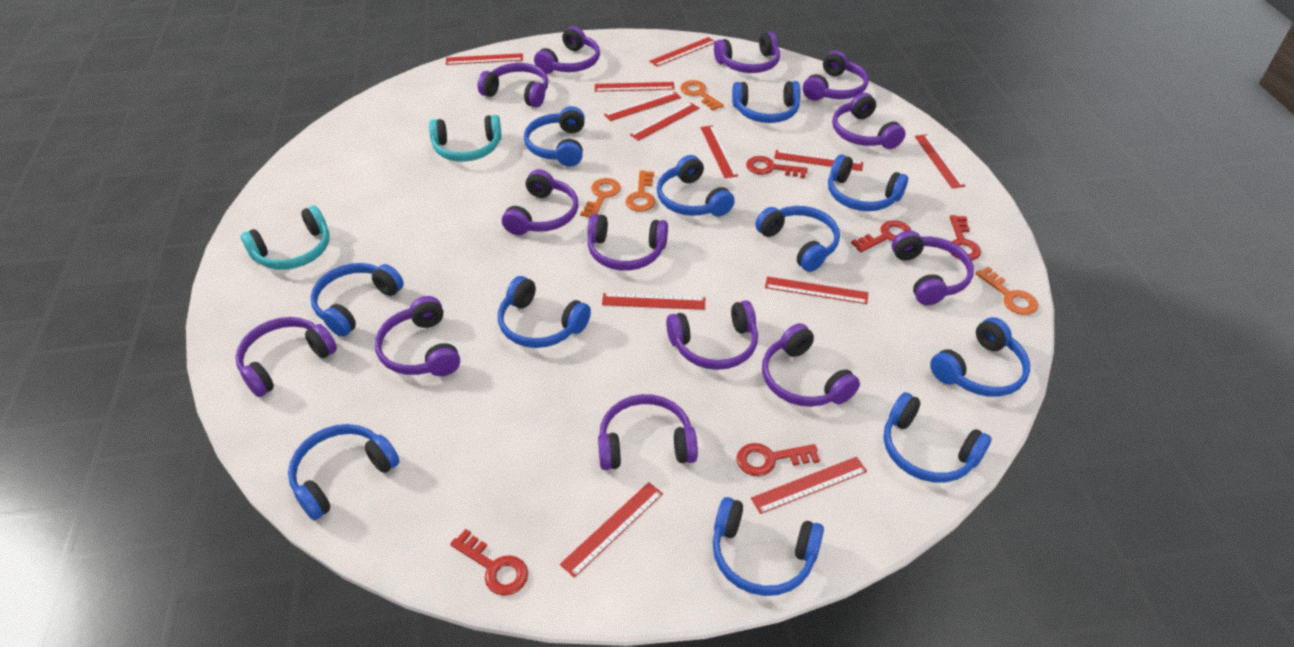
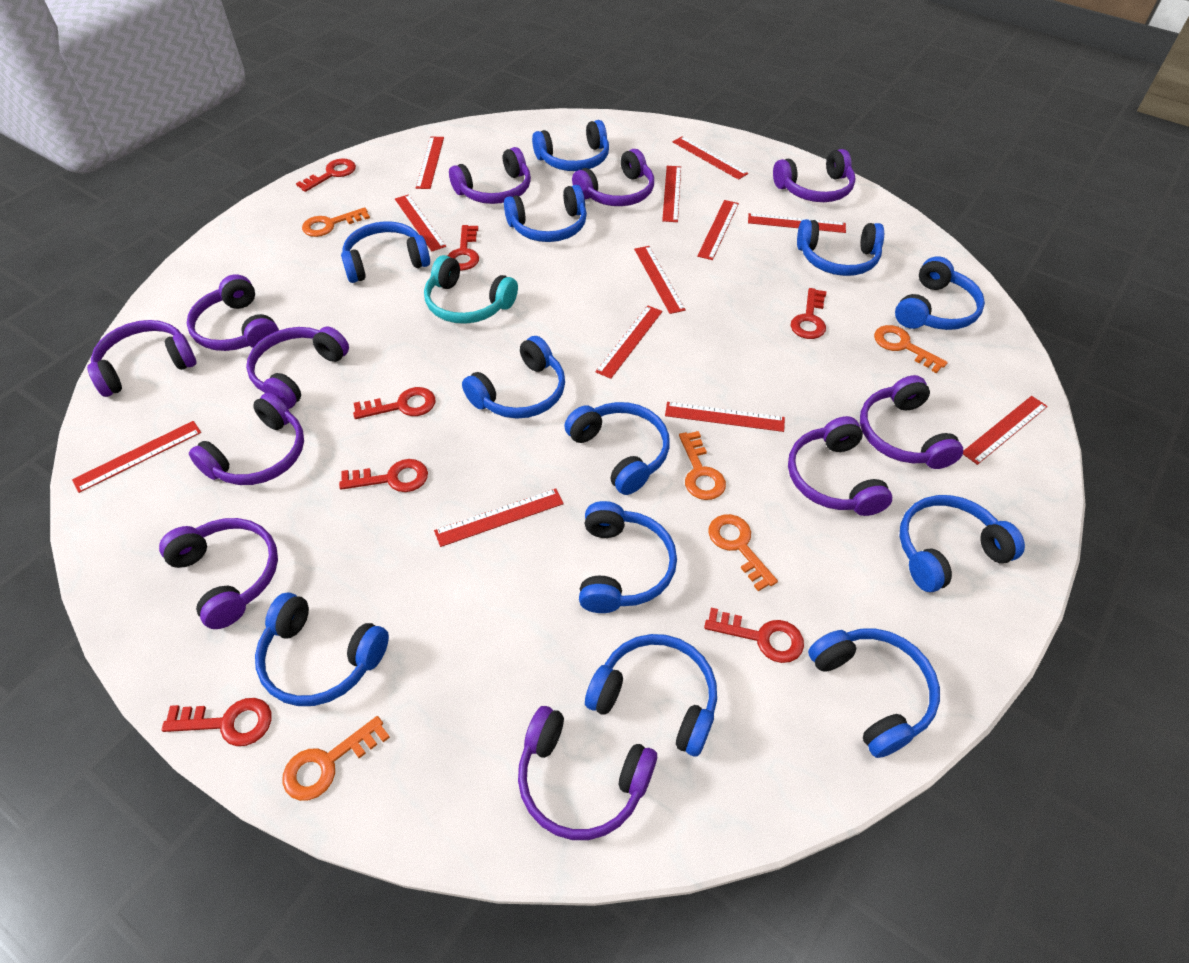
blue headphones: 11 -> 12
orange key: 4 -> 5
purple headphones: 13 -> 11
red key: 5 -> 7
turquoise headphones: 2 -> 1

